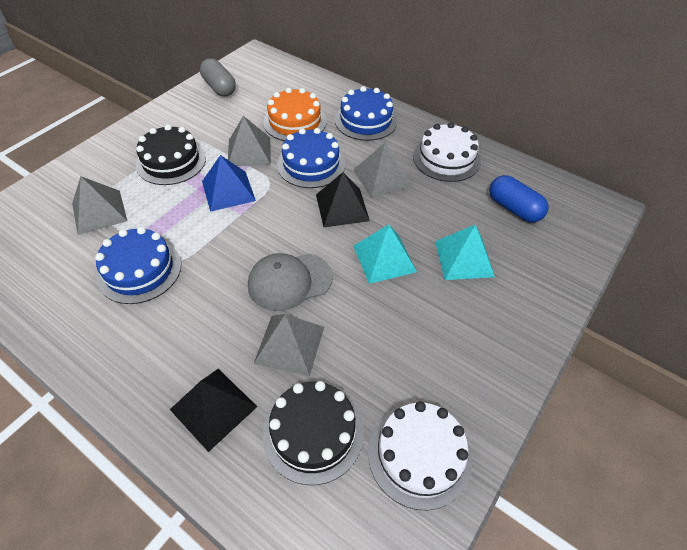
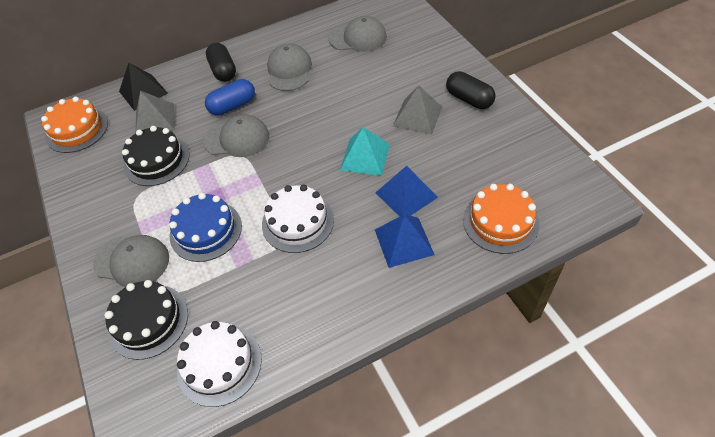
black capsule: 0 -> 2
black pyramid: 2 -> 1
blue cake: 3 -> 1
blue pyramid: 1 -> 2
grey cap: 1 -> 4
grey capsule: 1 -> 0
grey pyramid: 4 -> 2
orange cake: 1 -> 2
turquoise pyramid: 2 -> 1

